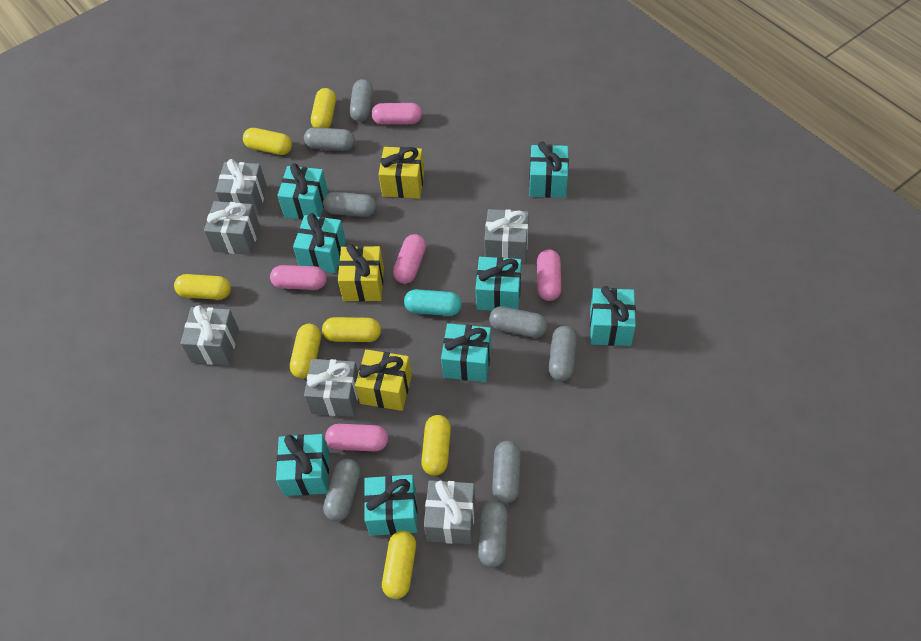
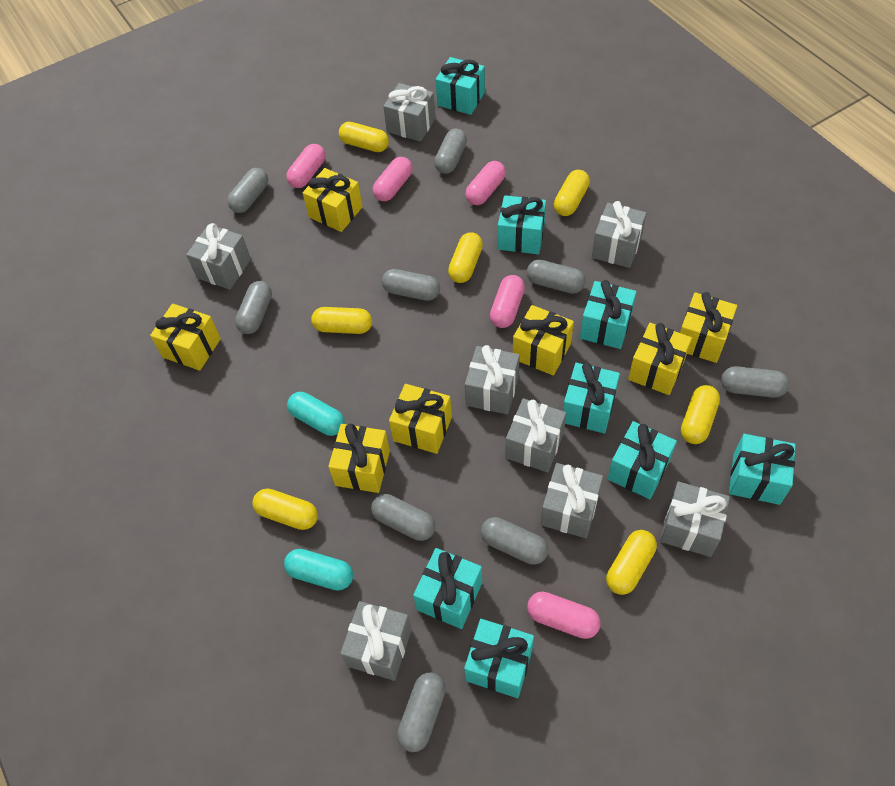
grey capsule: 8 -> 9
grey gift: 6 -> 8
turquoise capsule: 1 -> 2
yellow gift: 3 -> 7

